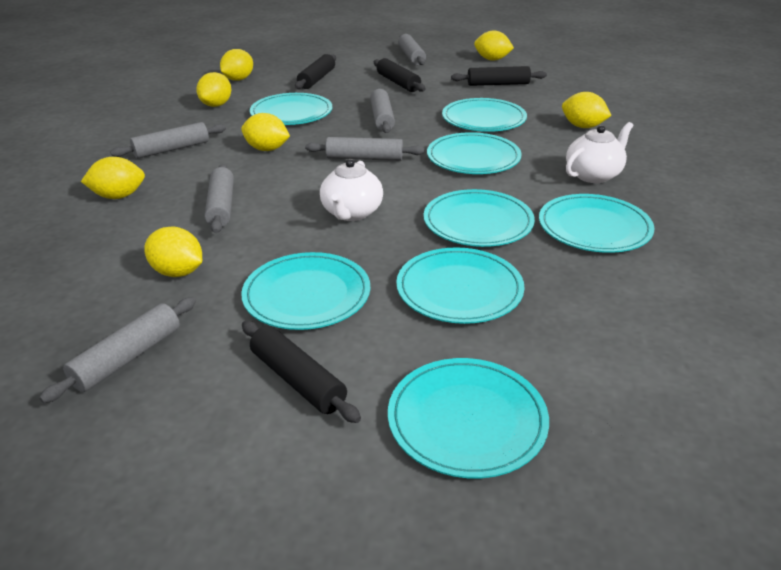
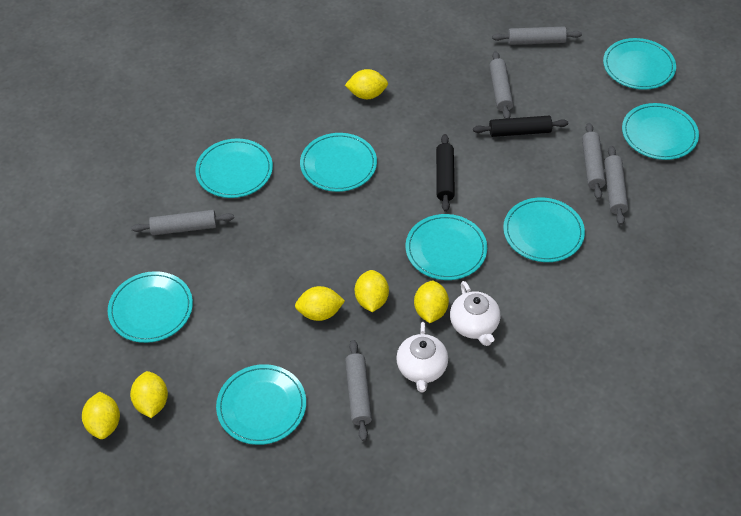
black rolling pin: 4 -> 2
yellow lemon: 7 -> 6

